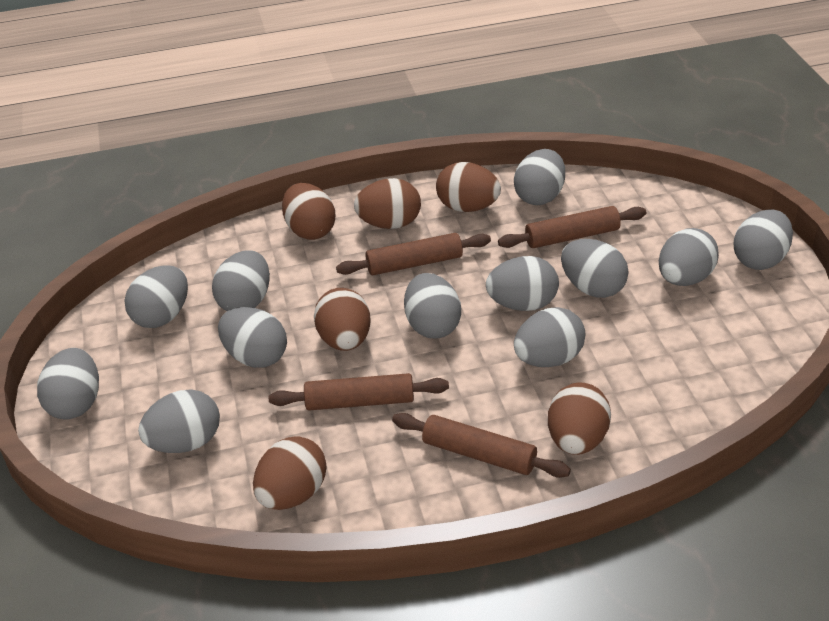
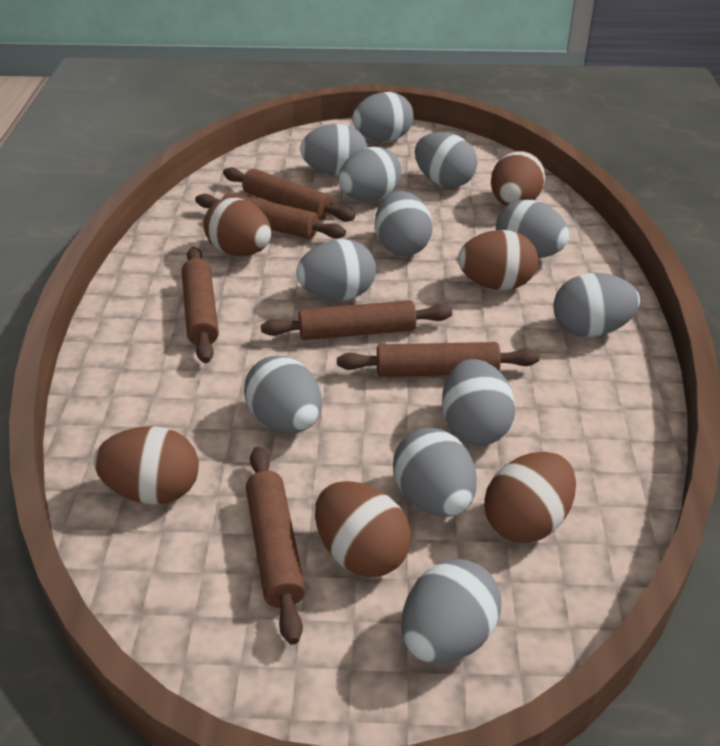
brown rolling pin: 4 -> 6

